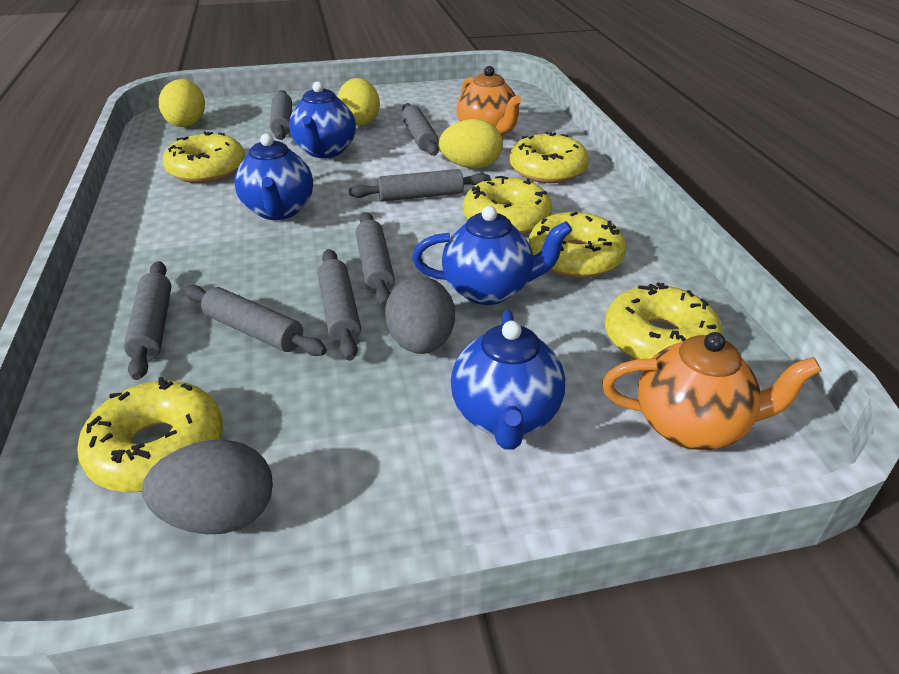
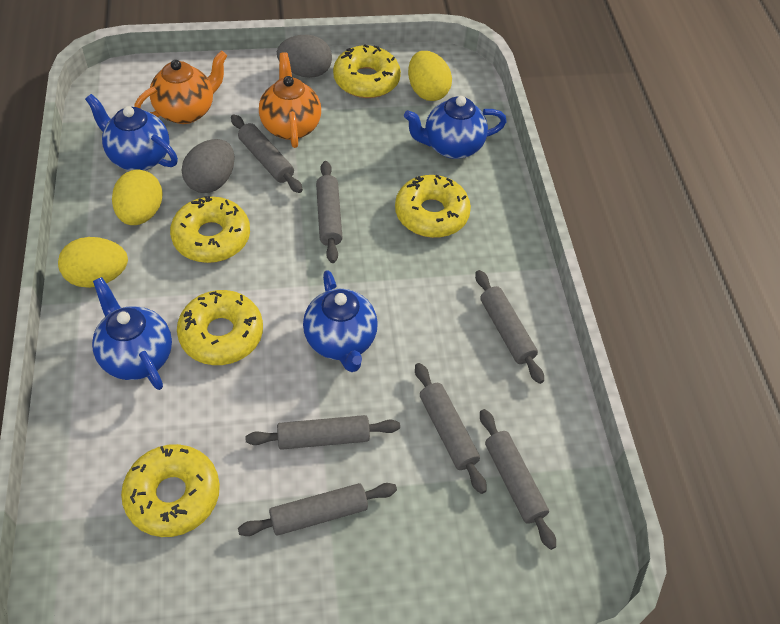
yellow donut: 6 -> 5

